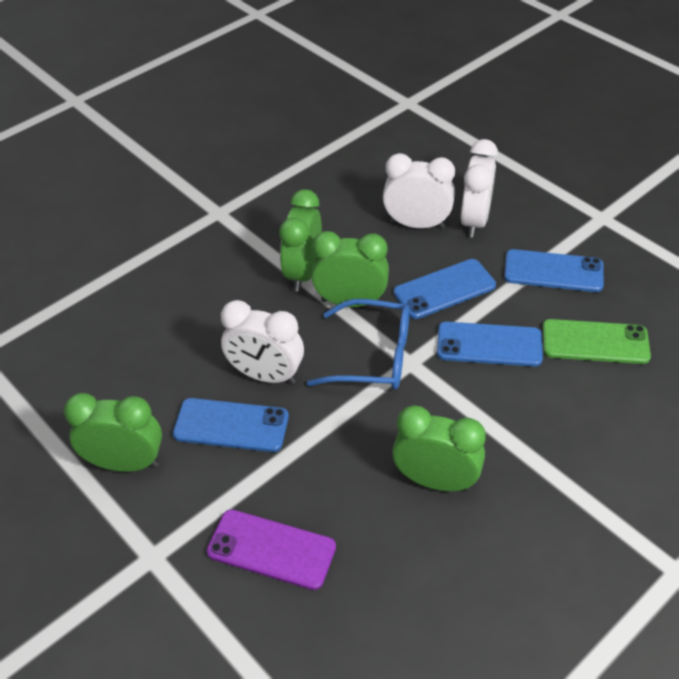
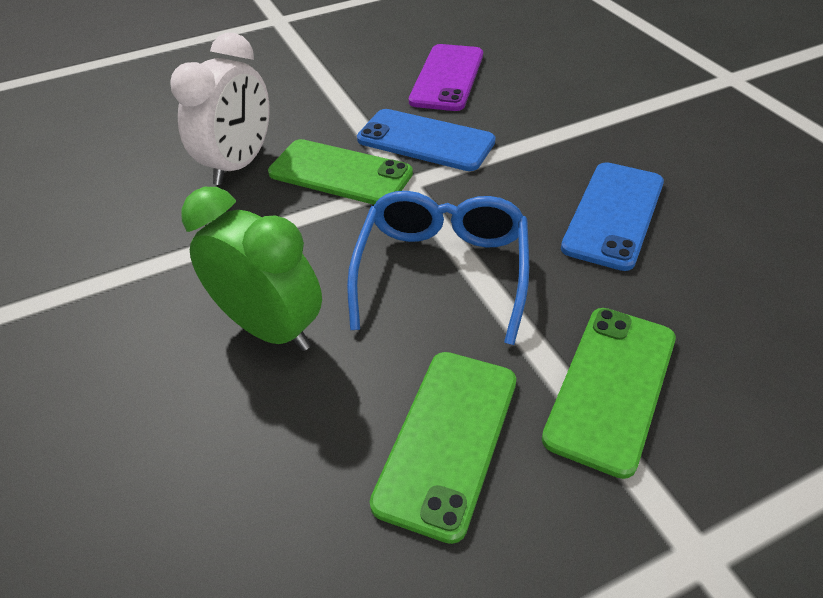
blue phone: 4 -> 2
green clock: 4 -> 1
green phone: 1 -> 3
white clock: 3 -> 1

